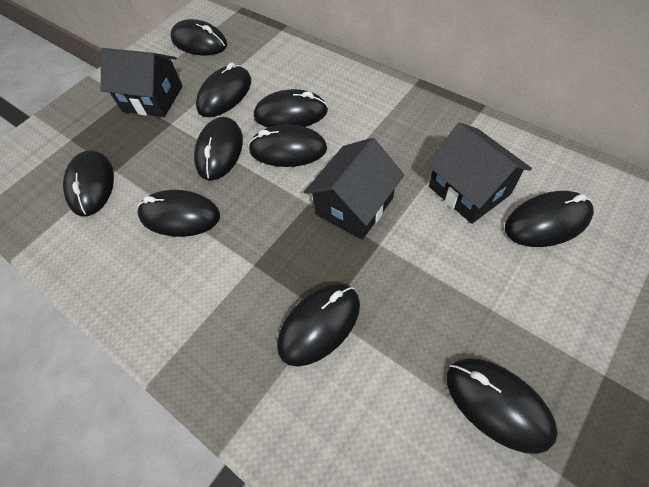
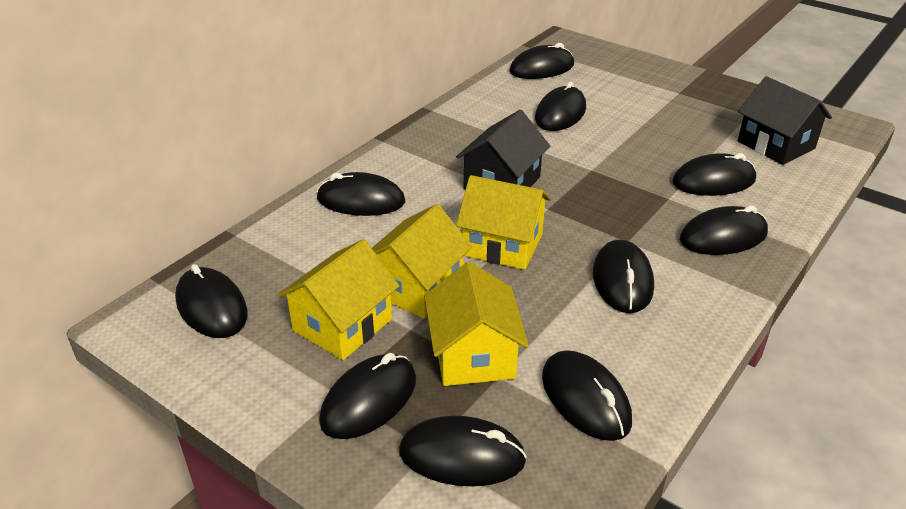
black house: 3 -> 2
yellow house: 0 -> 4

